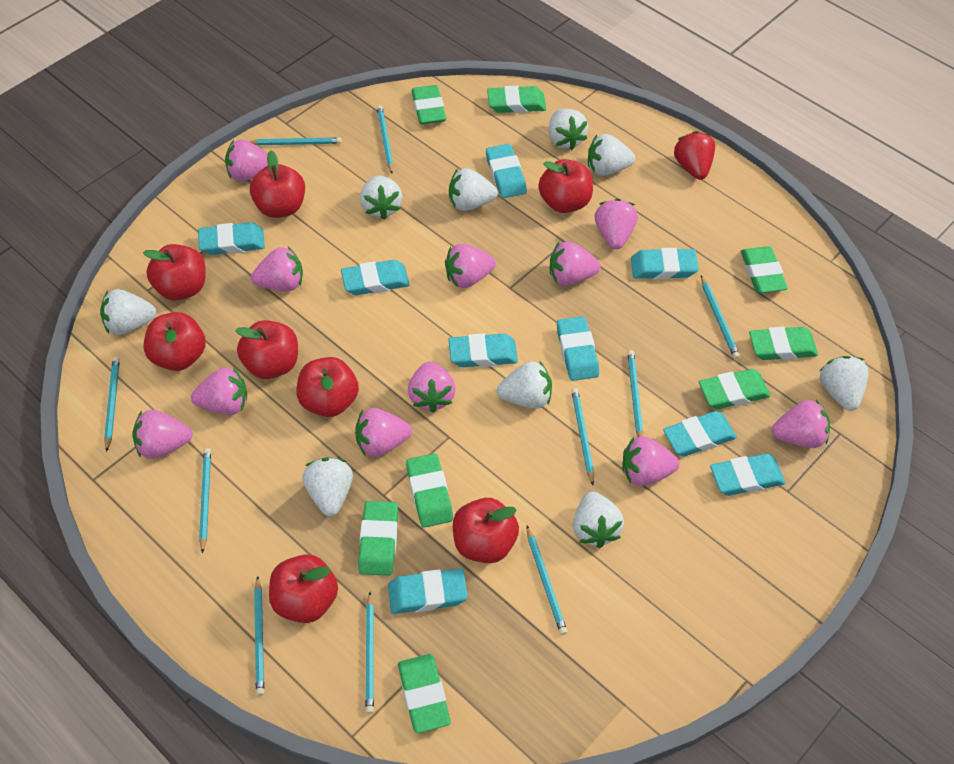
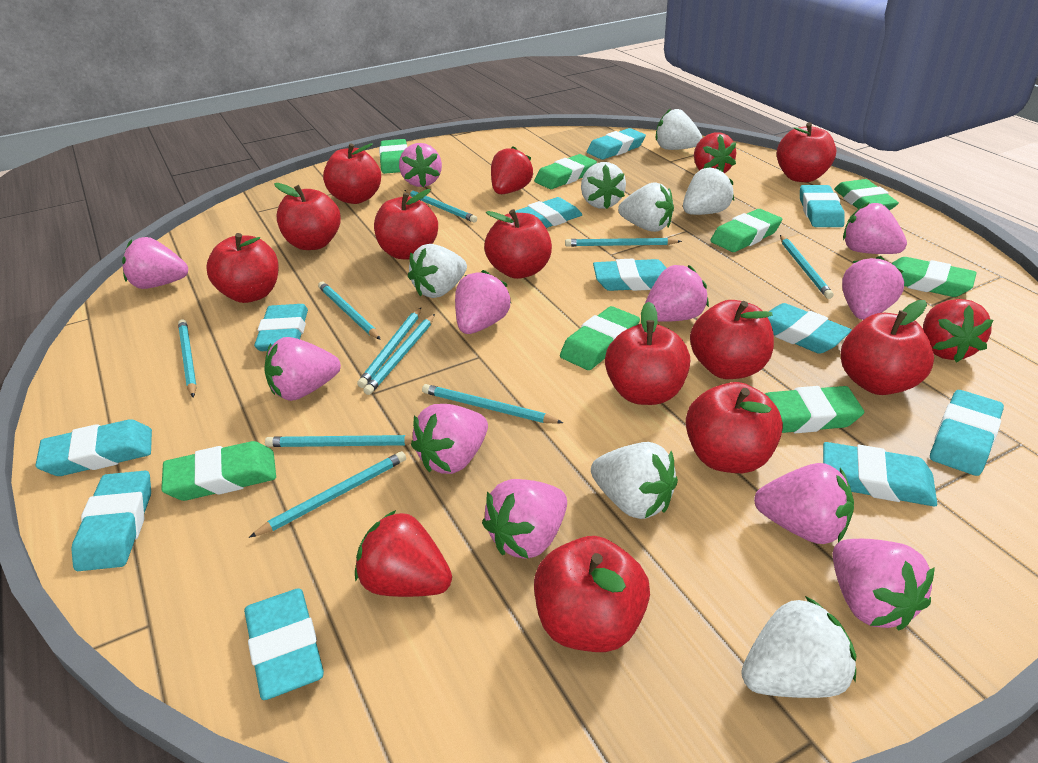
red apple: 8 -> 11
red strawberry: 1 -> 4
turquoise eraser: 9 -> 11
white strawberry: 9 -> 7

